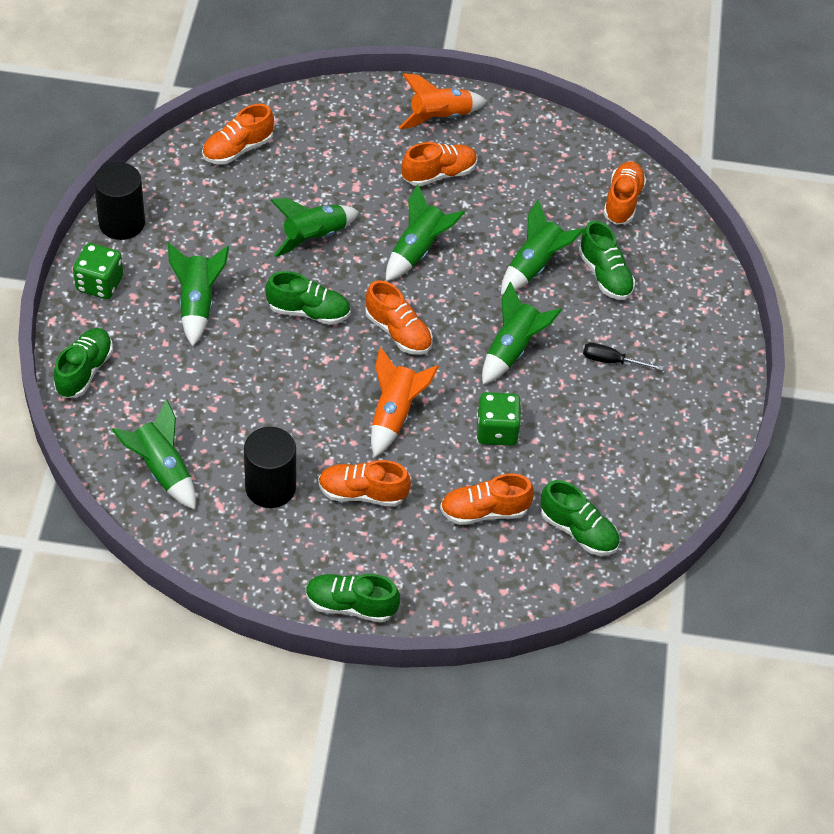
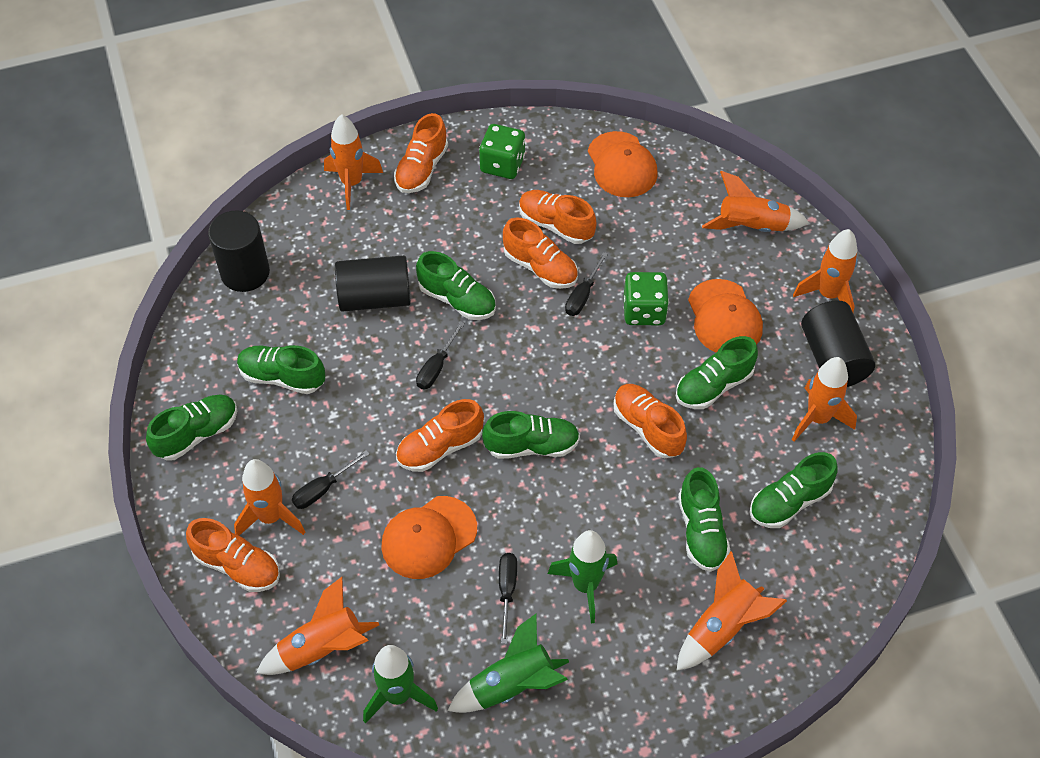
black cylinder: 2 -> 3
black screwdriver: 1 -> 4
green rocket: 6 -> 3
green shoe: 5 -> 7
orange cap: 0 -> 3
orange rocket: 2 -> 7

